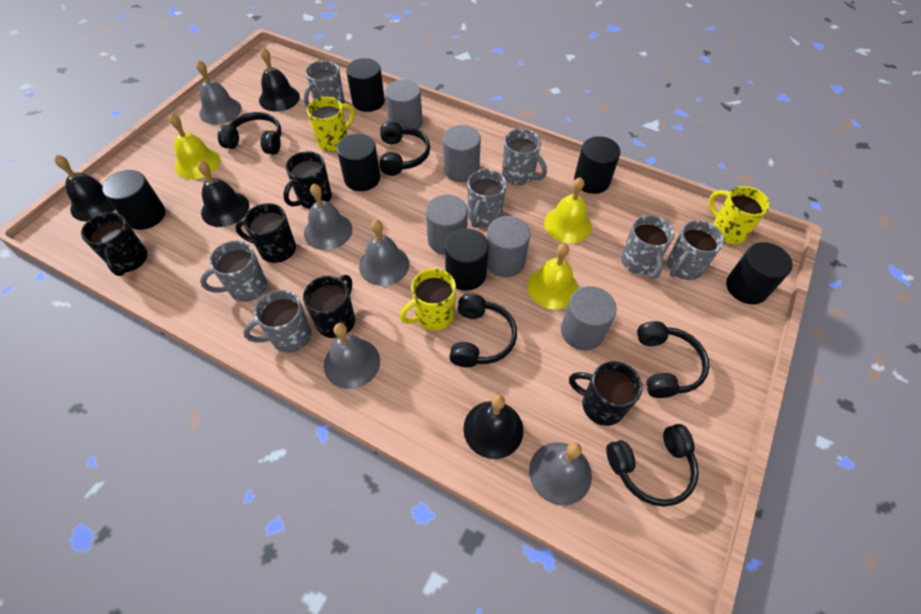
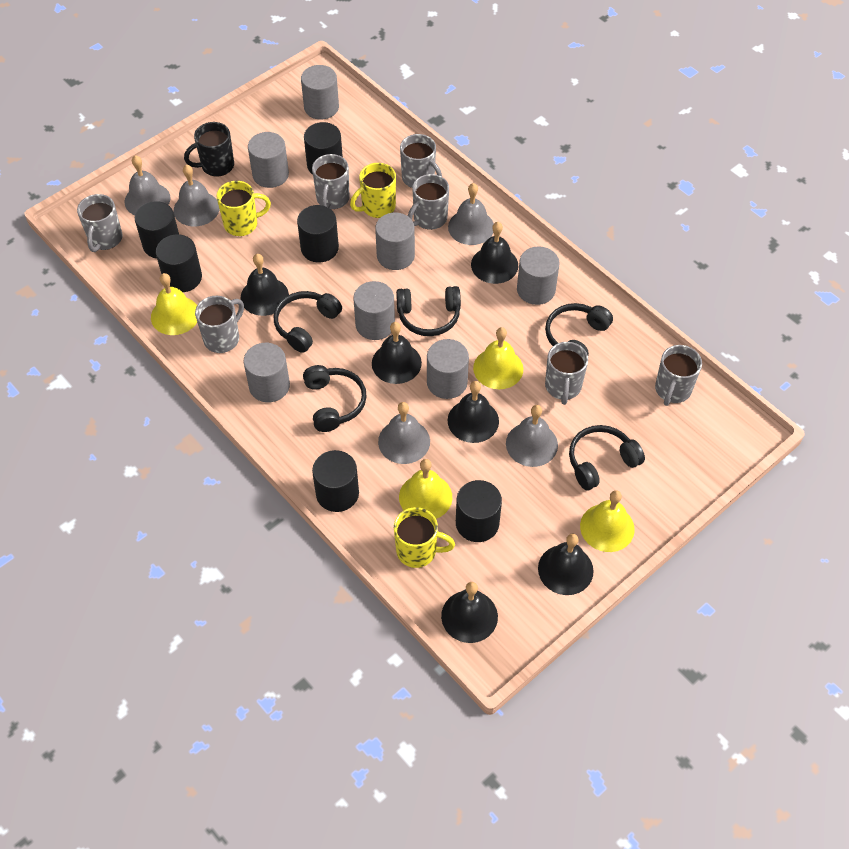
black bell: 4 -> 6
black mug: 5 -> 1
grey cylinder: 5 -> 7
yellow bell: 3 -> 4

